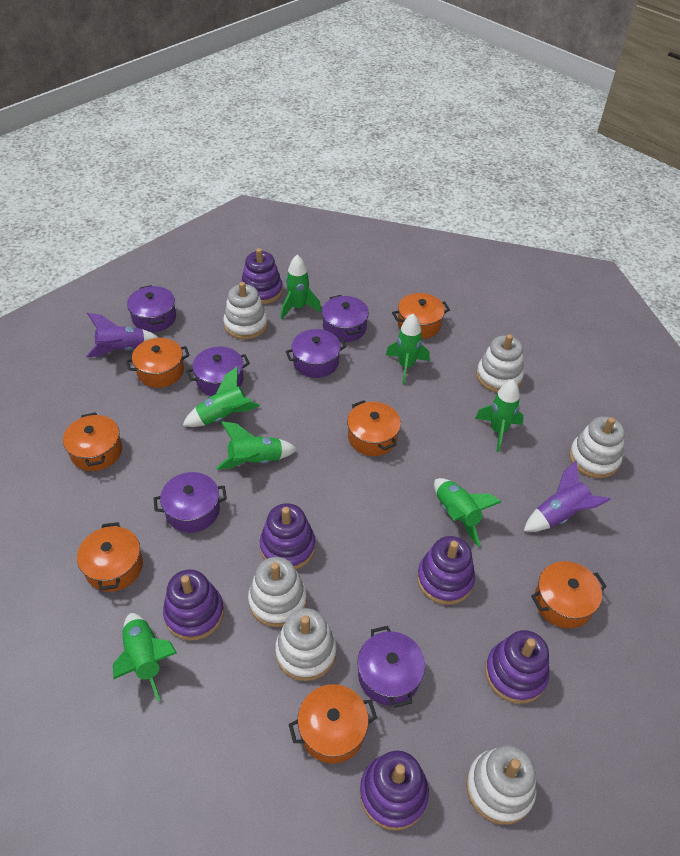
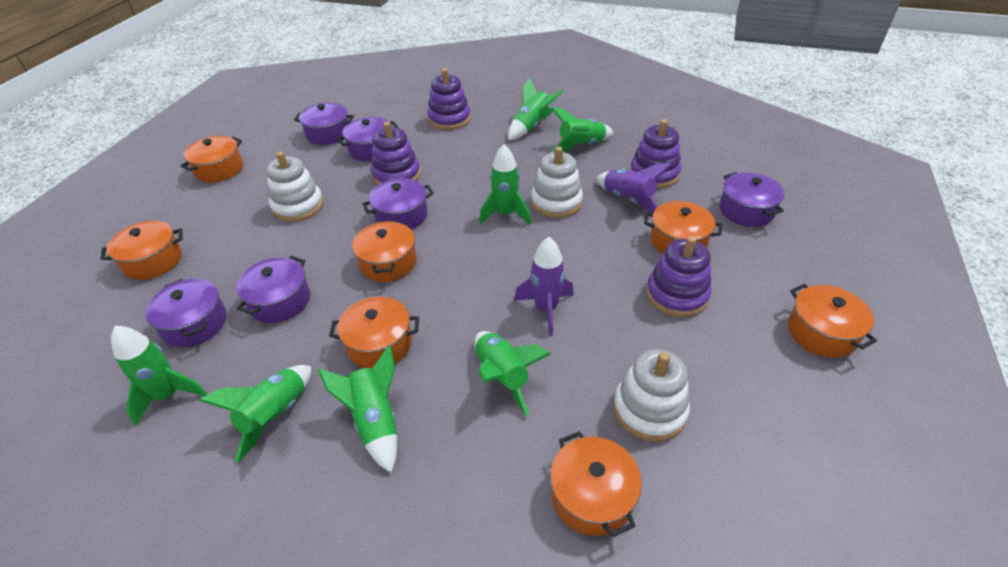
purple stacking toy: 6 -> 4
white stacking toy: 6 -> 3

